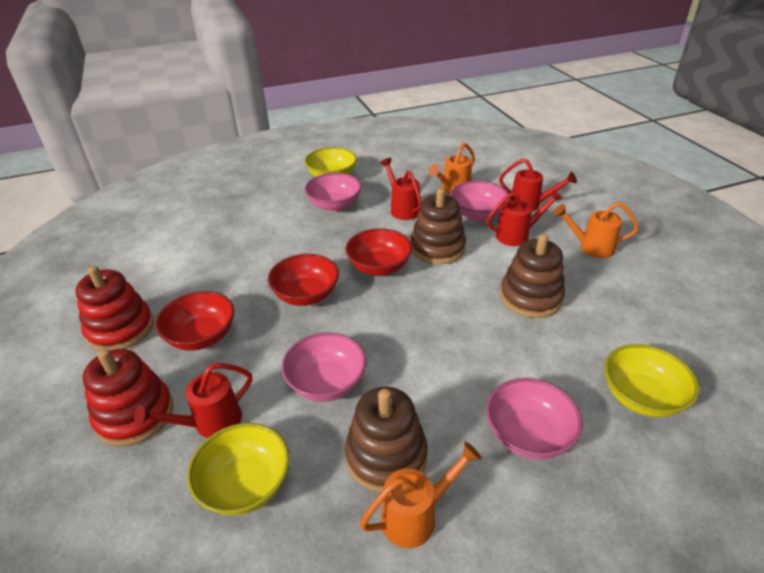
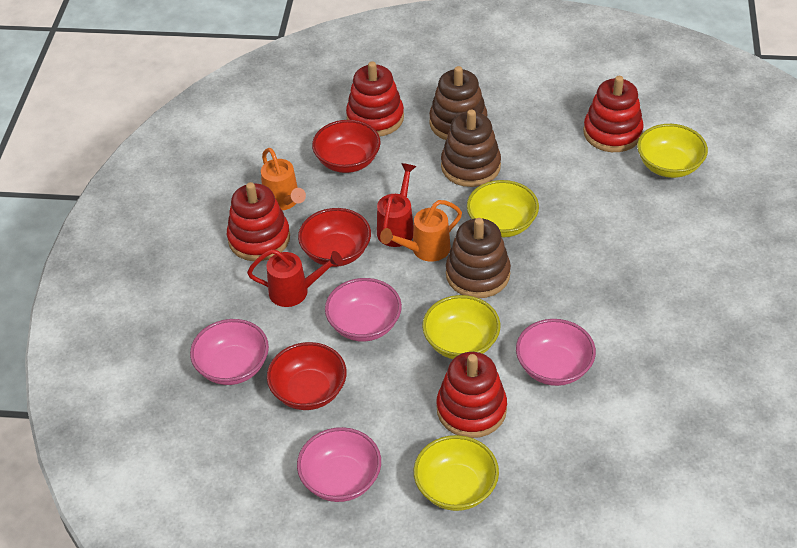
orange watering can: 3 -> 2
red stacking toy: 2 -> 4
red watering can: 4 -> 2
yellow bowl: 3 -> 4

